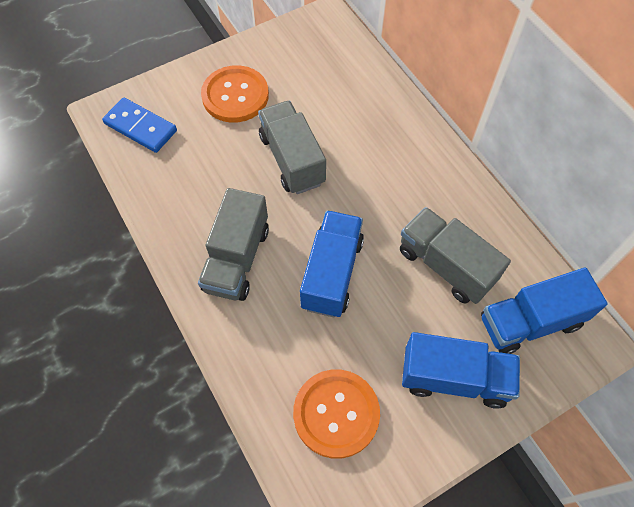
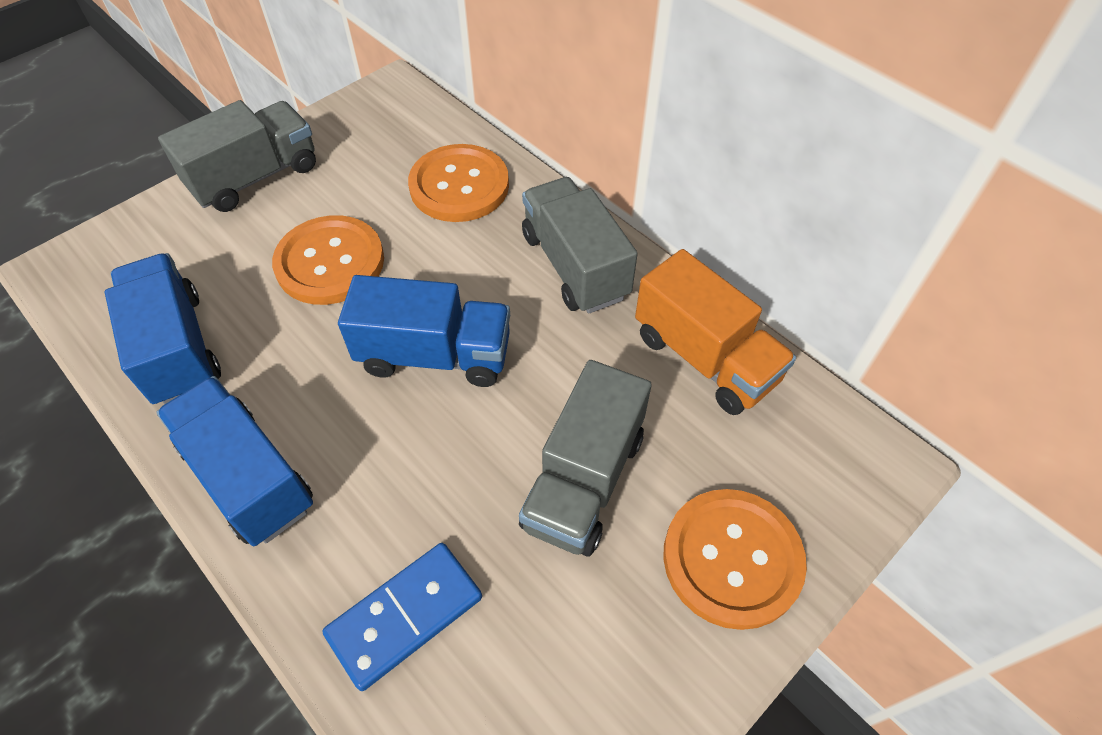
orange button: 2 -> 3
orange truck: 0 -> 1

